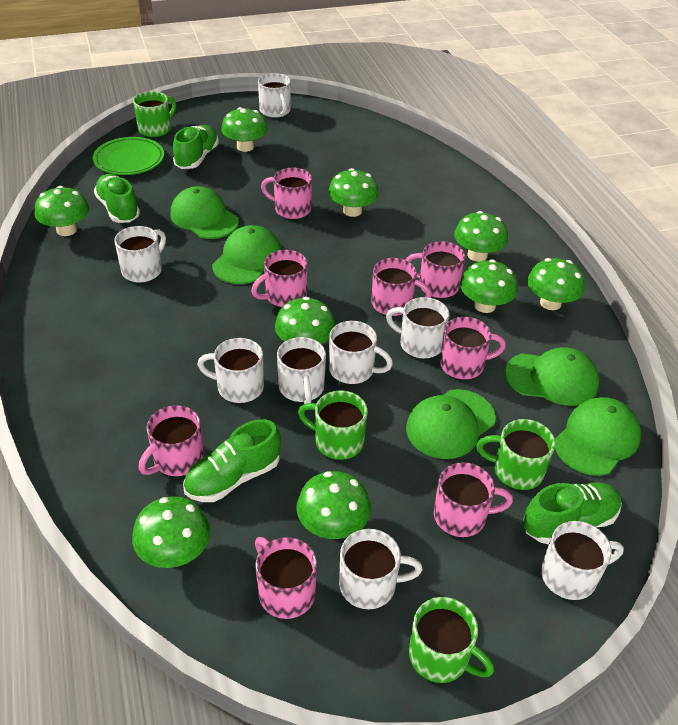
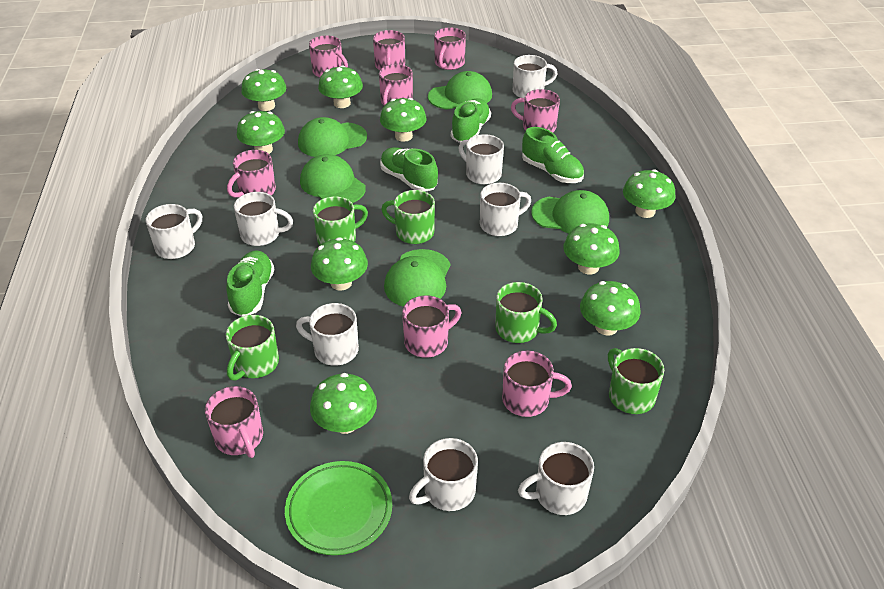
green mug: 4 -> 5
pink mug: 8 -> 9

